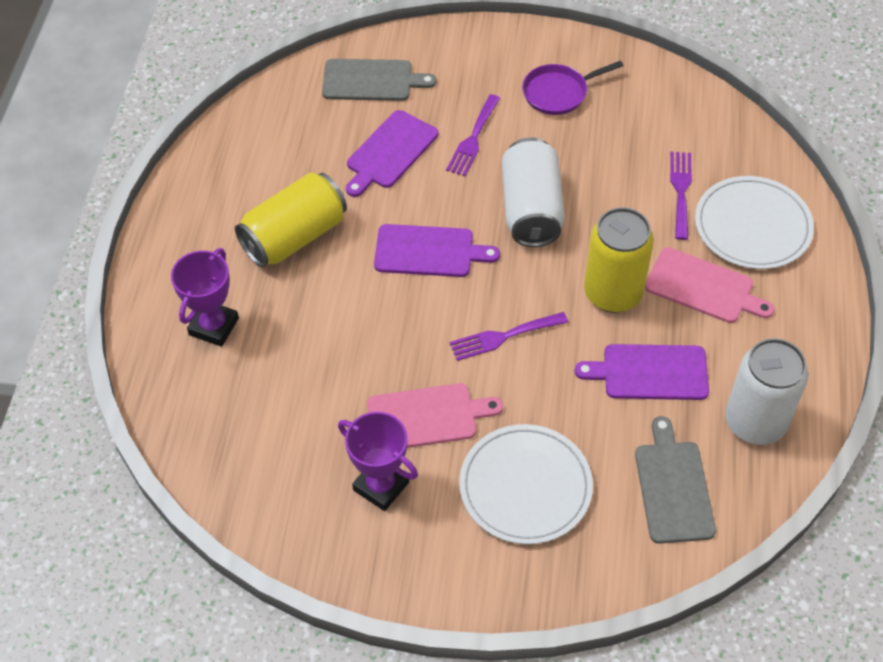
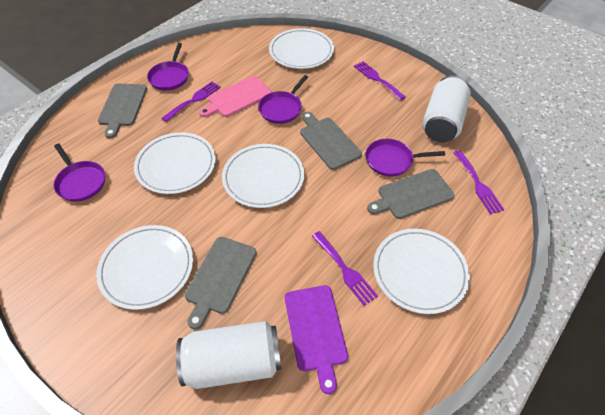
grey cutting board: 2 -> 4
pink cutting board: 2 -> 1
purple cutting board: 3 -> 1
purple fork: 3 -> 4
purple pan: 1 -> 4
purple trophy: 2 -> 0
white plate: 2 -> 5
yellow can: 2 -> 0

